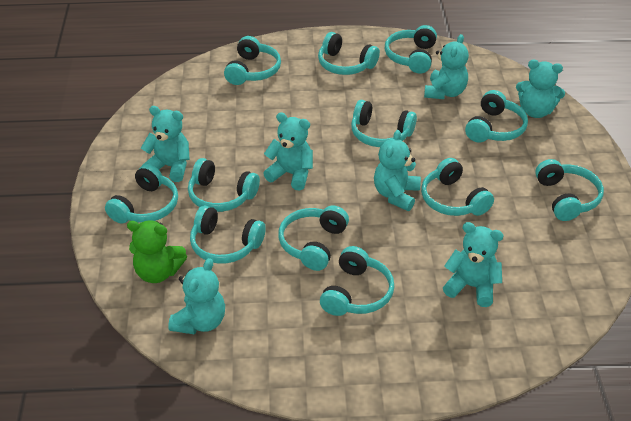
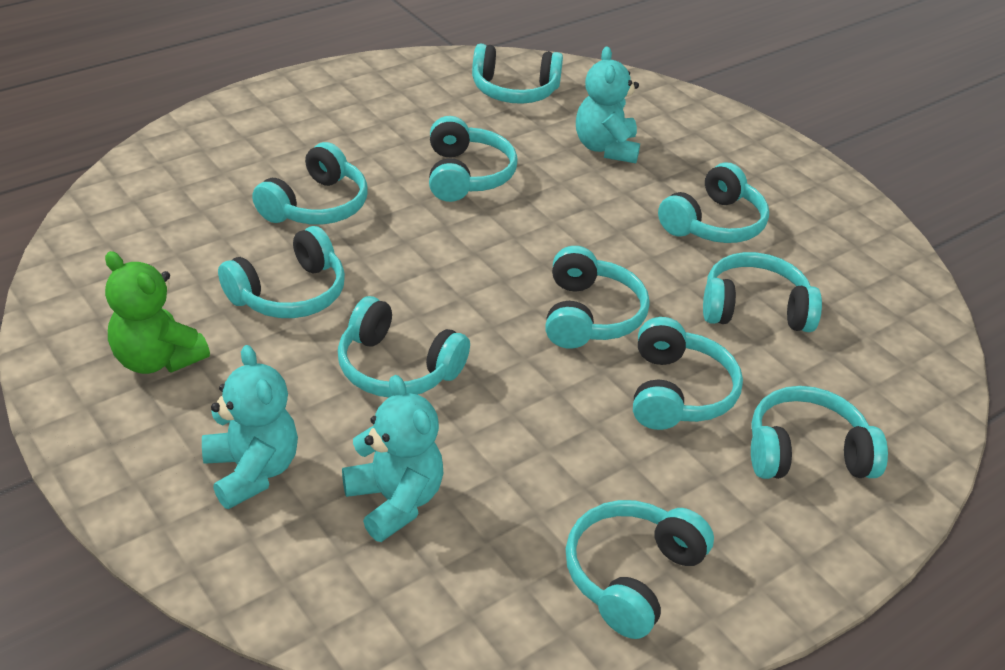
turquoise headphones: 12 -> 11
turquoise teddy bear: 7 -> 3

